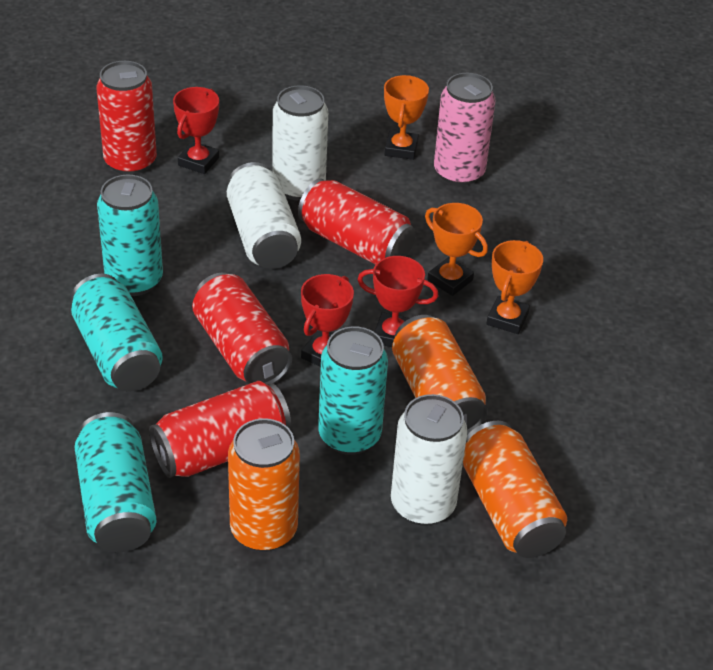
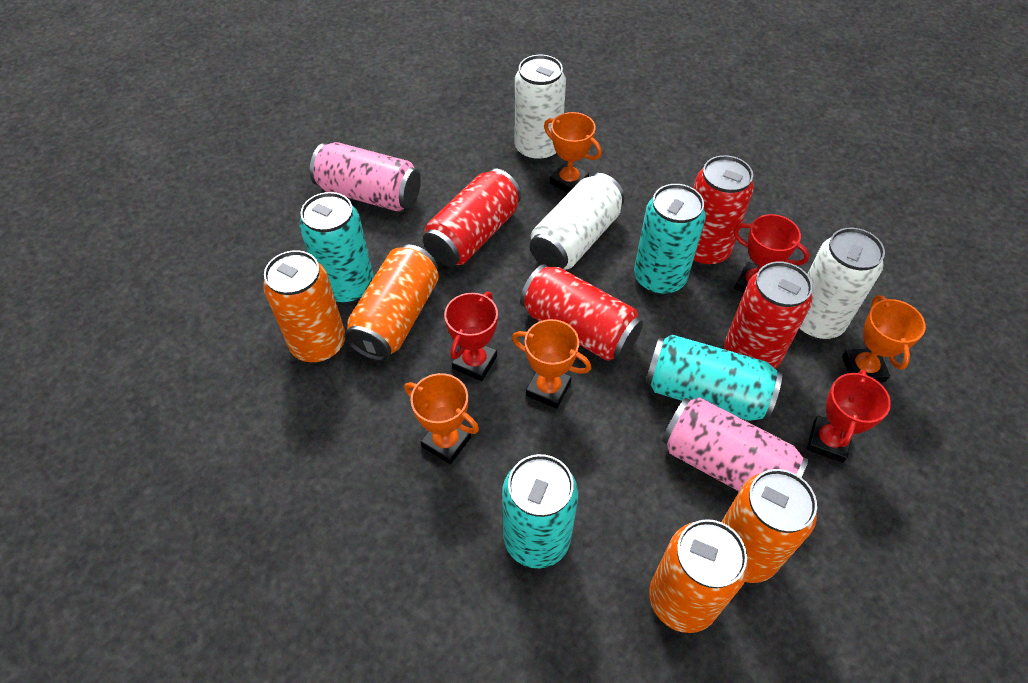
orange can: 3 -> 4
orange trophy: 3 -> 4
pink can: 1 -> 2

